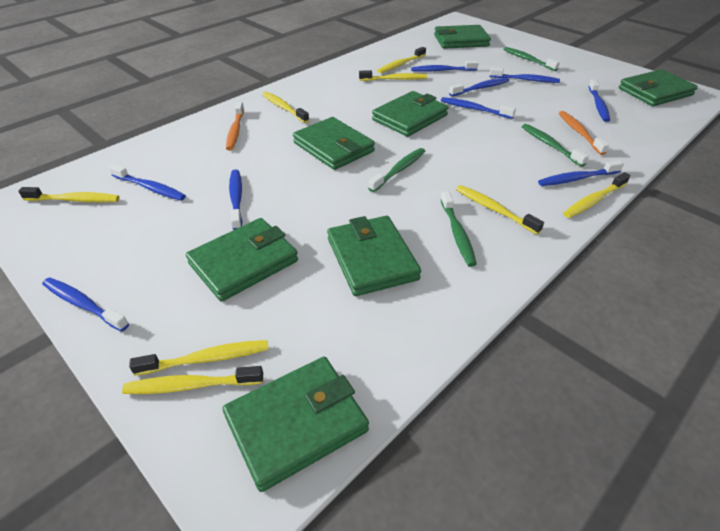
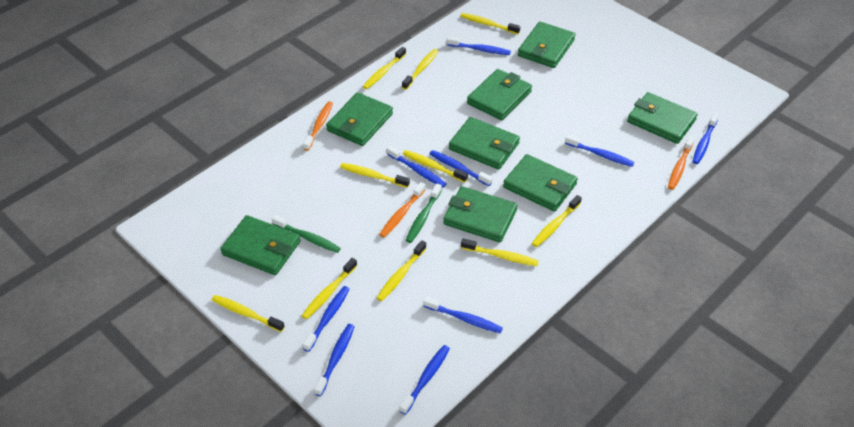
green toothbrush: 4 -> 2
green wallet: 7 -> 8
orange toothbrush: 2 -> 3
yellow toothbrush: 8 -> 10

